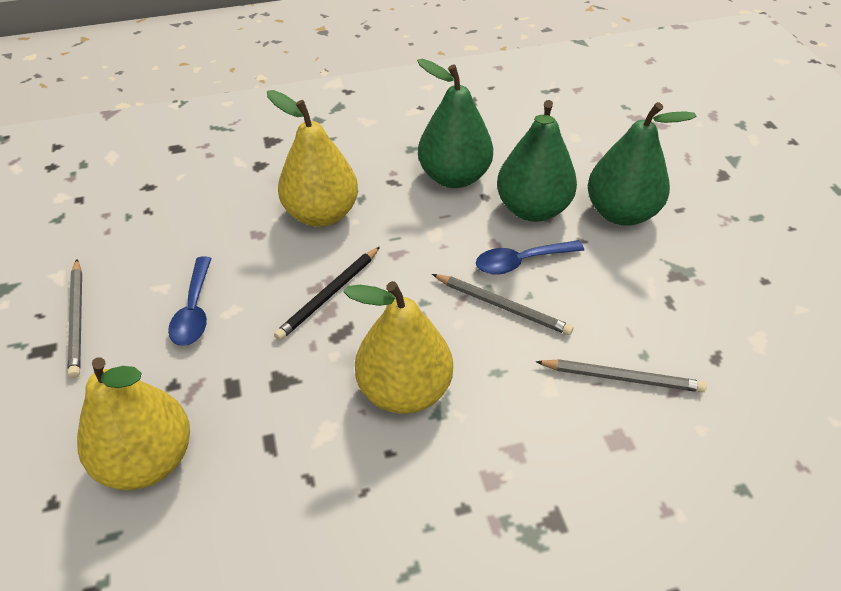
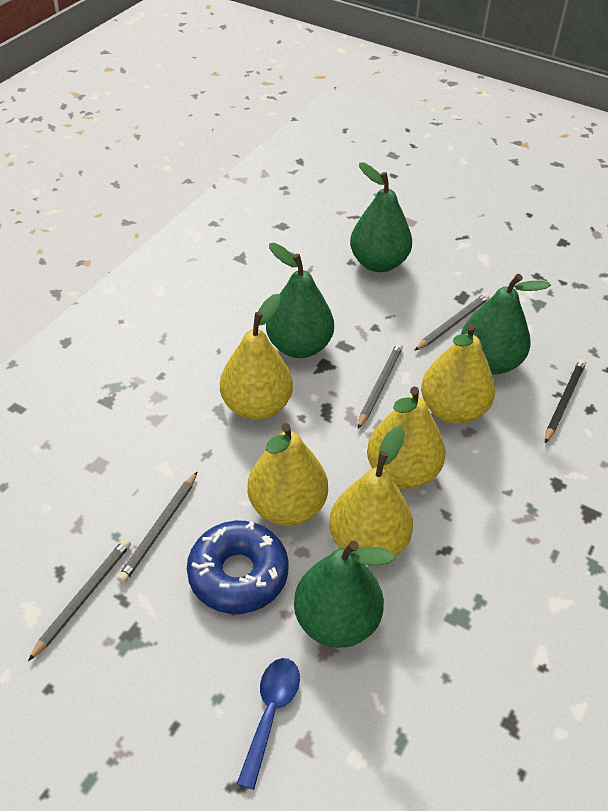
blue donut: 0 -> 1
blue spoon: 2 -> 1
green pear: 3 -> 4
grey pencil: 3 -> 4
yellow pear: 3 -> 5

